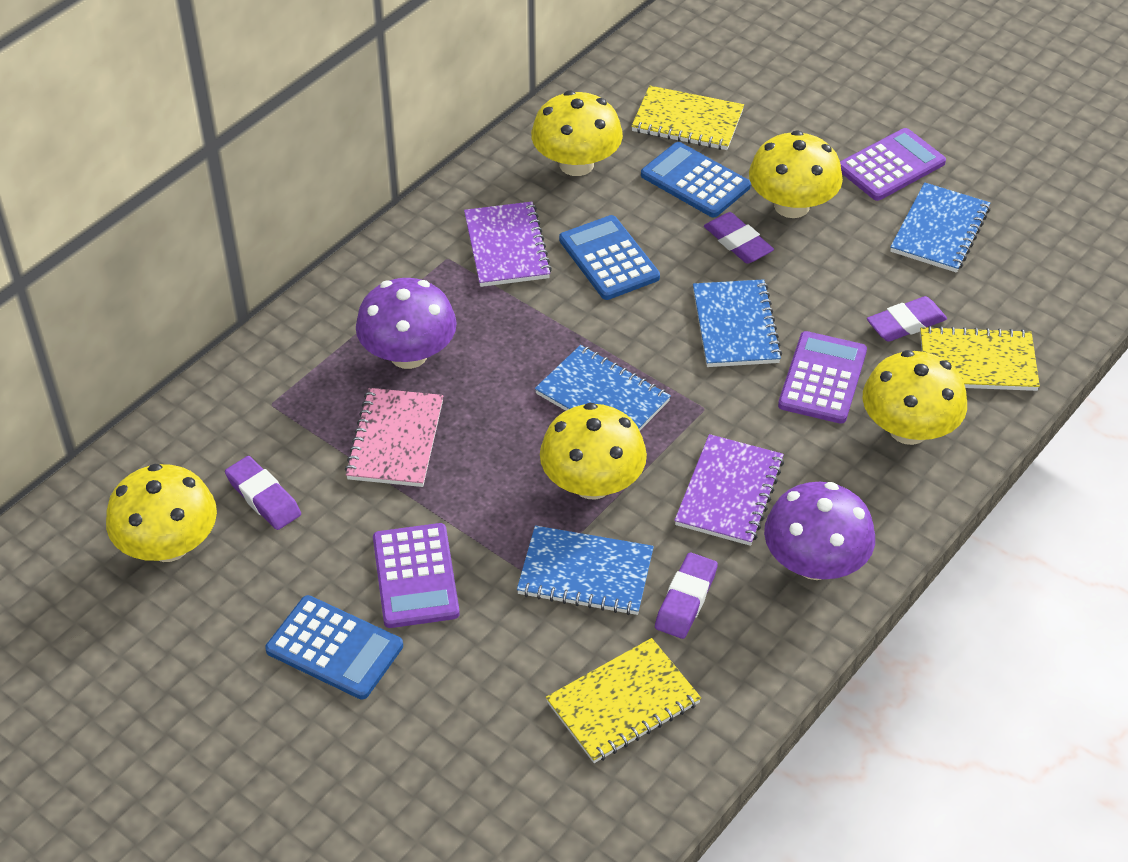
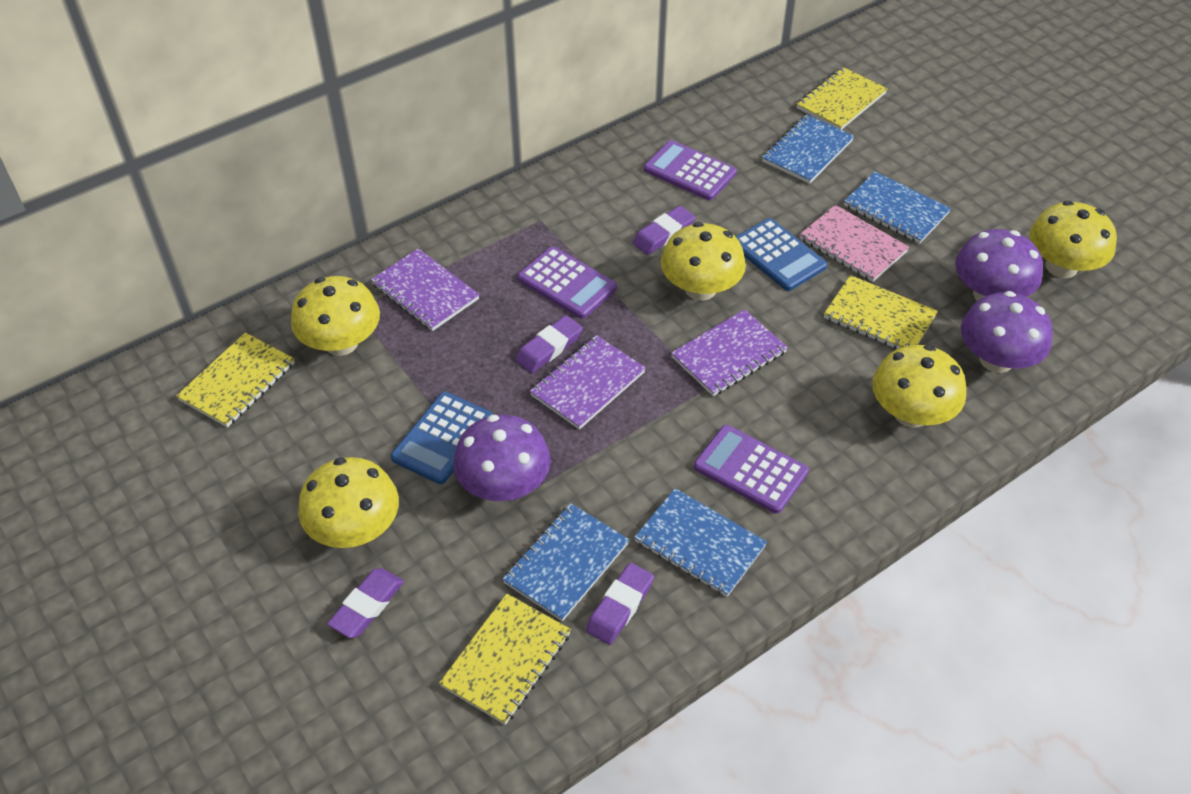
blue calculator: 3 -> 2
purple mushroom: 2 -> 3
purple notebook: 2 -> 3
yellow notebook: 3 -> 4

